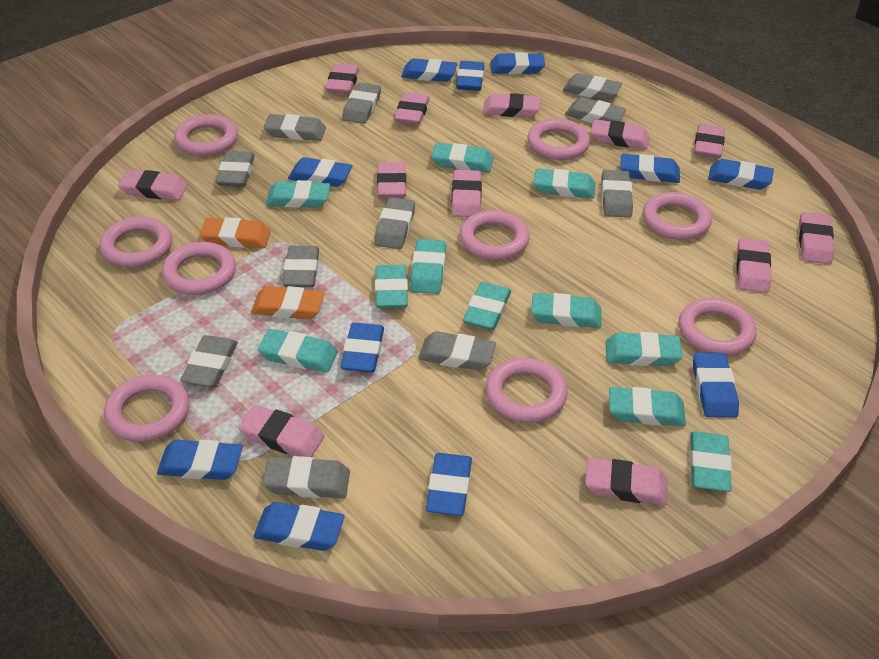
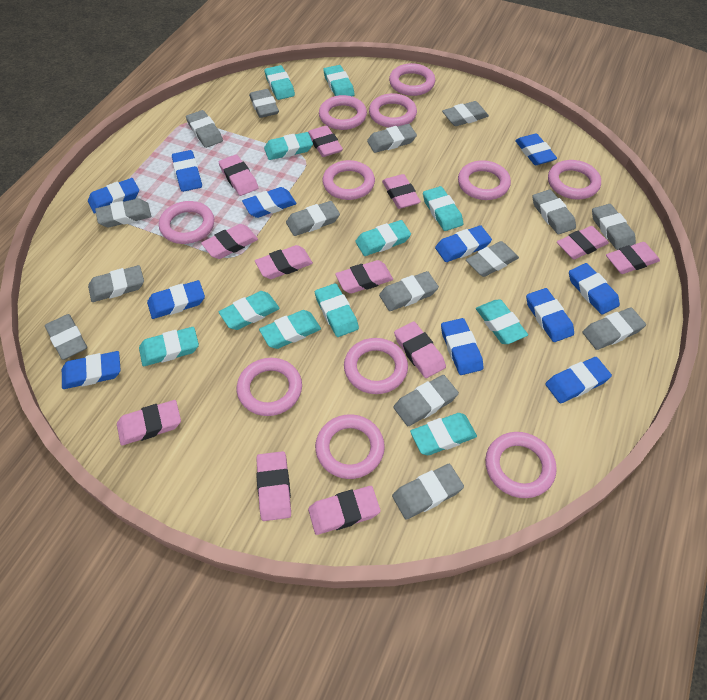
grey eraser: 11 -> 15
orange eraser: 2 -> 0
pink ring: 9 -> 11

